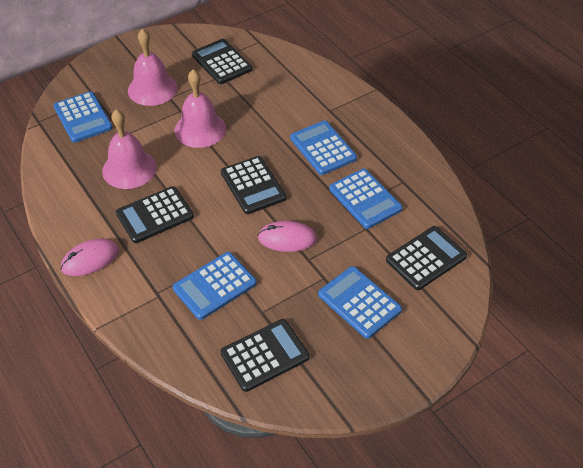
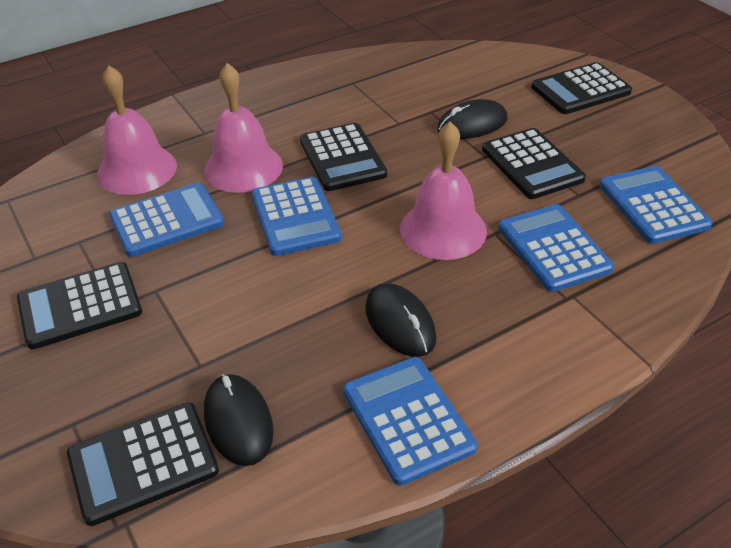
black mouse: 0 -> 3
pink mouse: 2 -> 0

